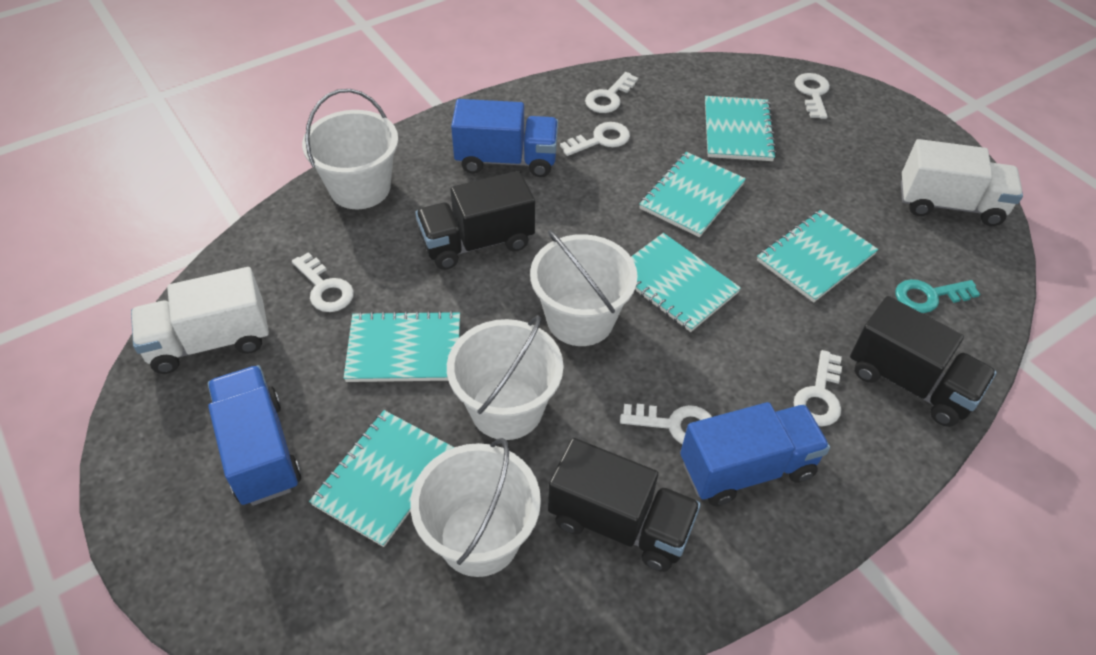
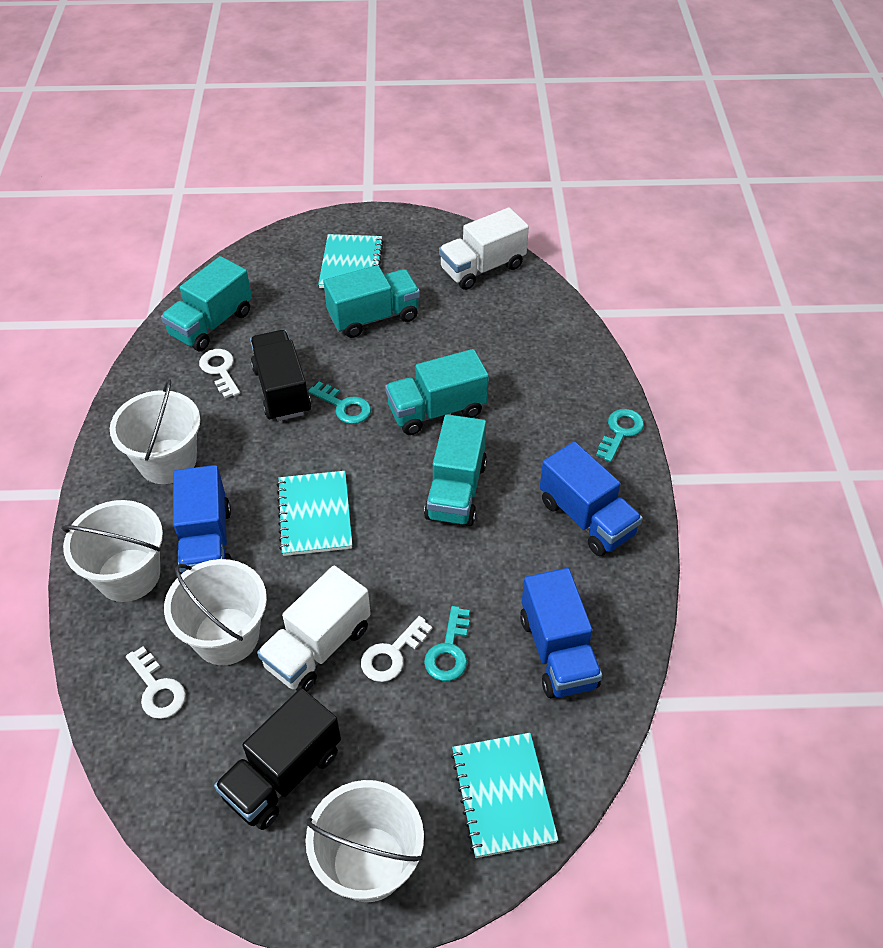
black truck: 3 -> 2
turquoise key: 1 -> 3
turquoise notebook: 6 -> 3
turquoise truck: 0 -> 4
white key: 6 -> 3

